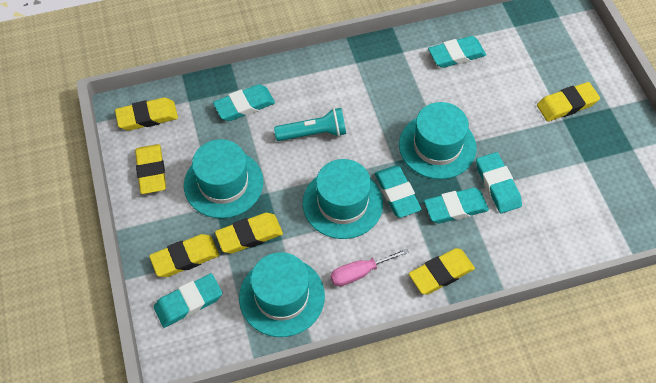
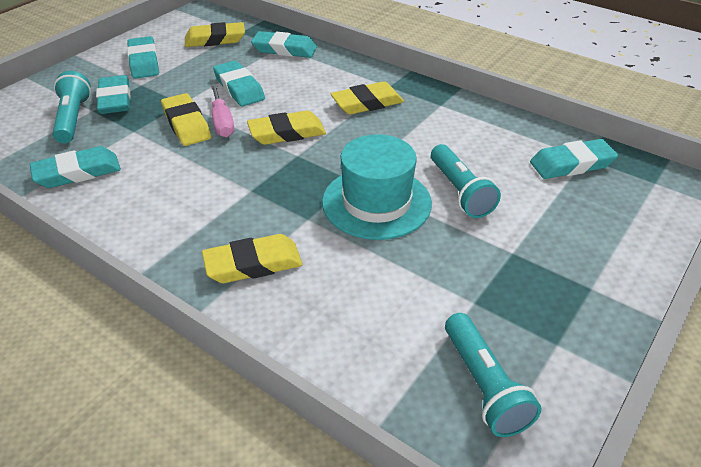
turquoise flashlight: 1 -> 3
turquoise hat: 4 -> 1
yellow eraser: 6 -> 5

